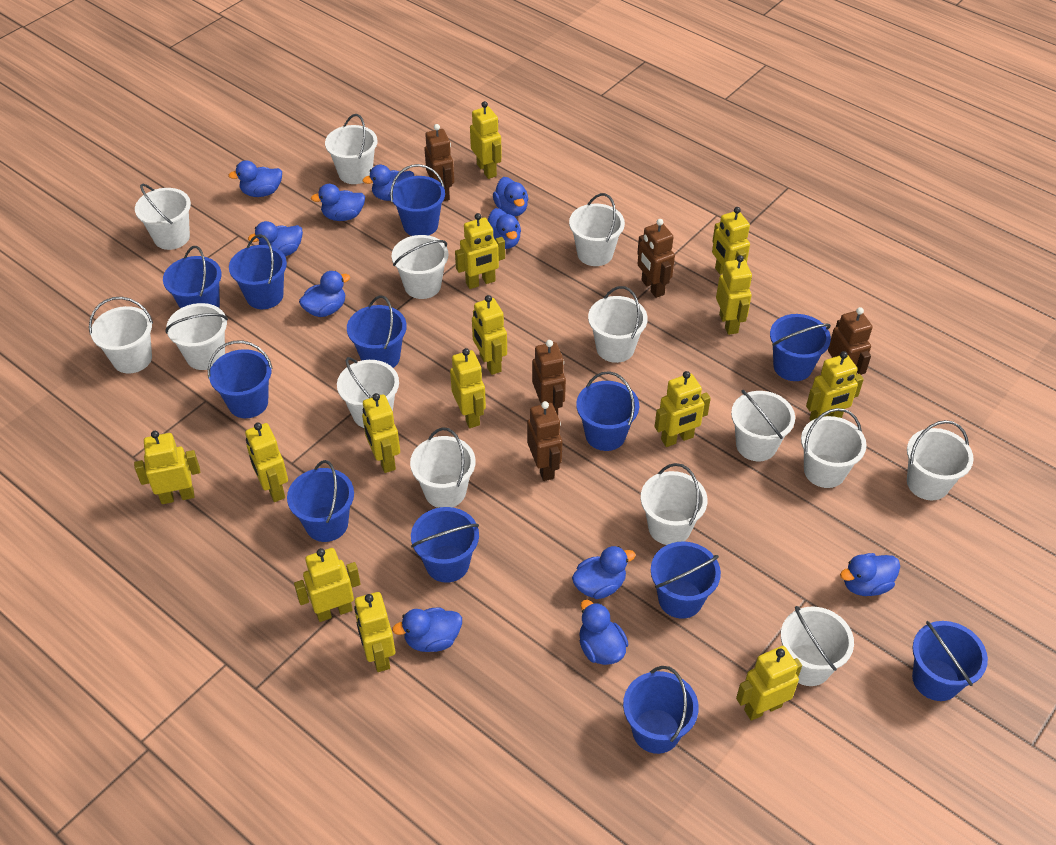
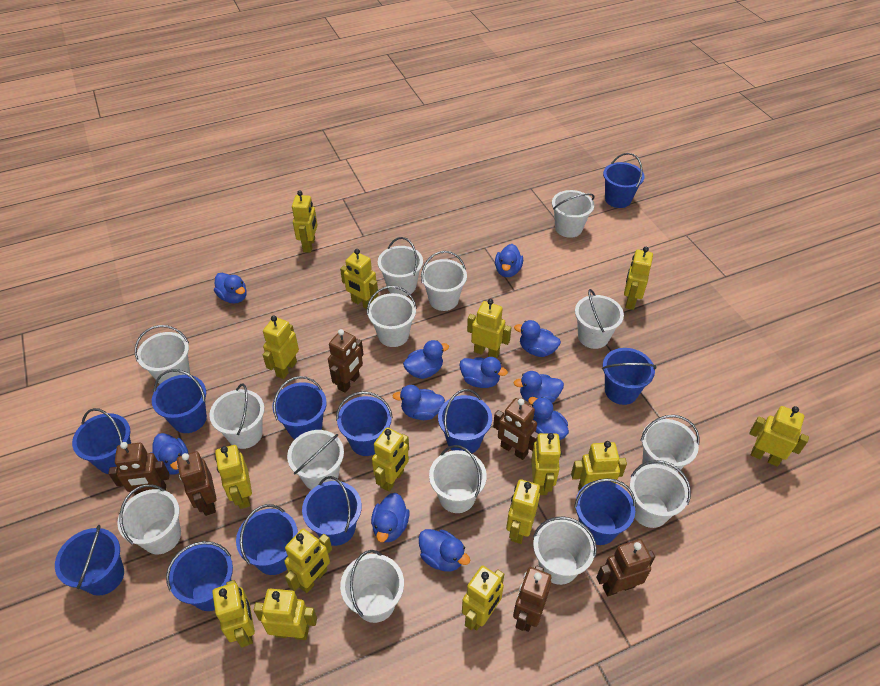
brown robot: 5 -> 6
yellow robot: 14 -> 15

